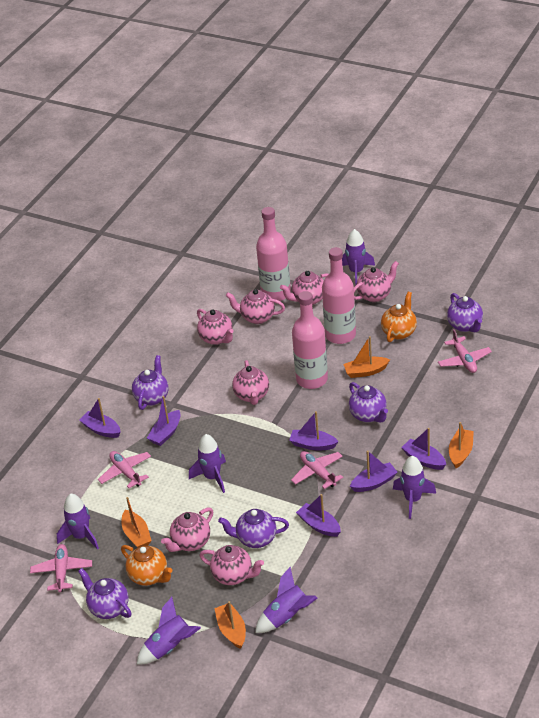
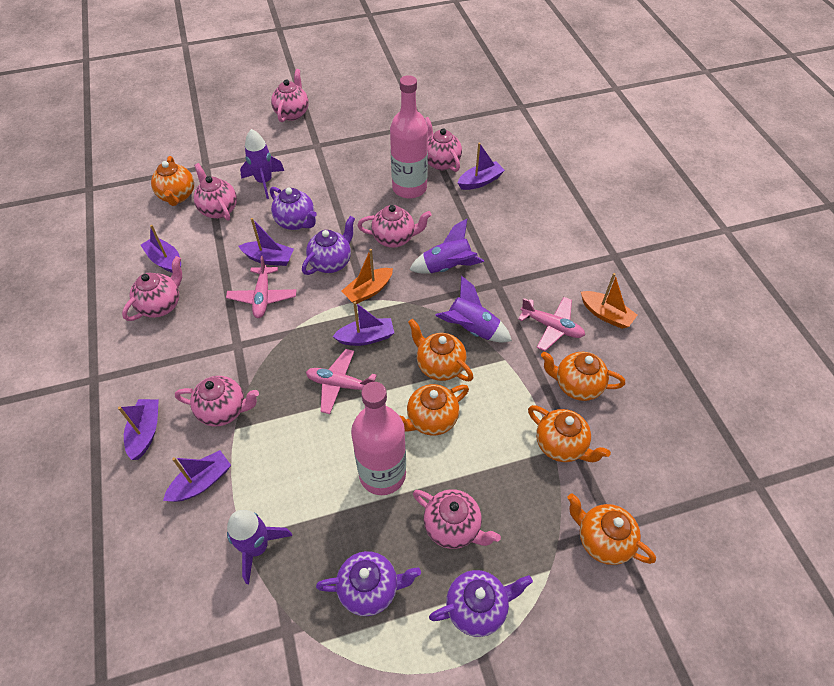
orange boat: 4 -> 2
orange teapot: 2 -> 6
pink bottle: 3 -> 2
pink plane: 4 -> 3
purple rocket: 6 -> 4
purple teapot: 5 -> 4

